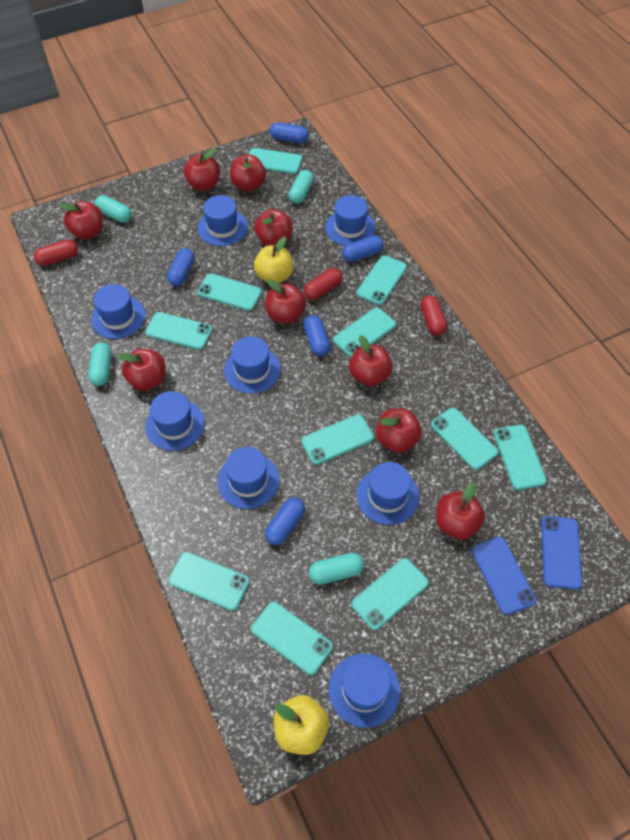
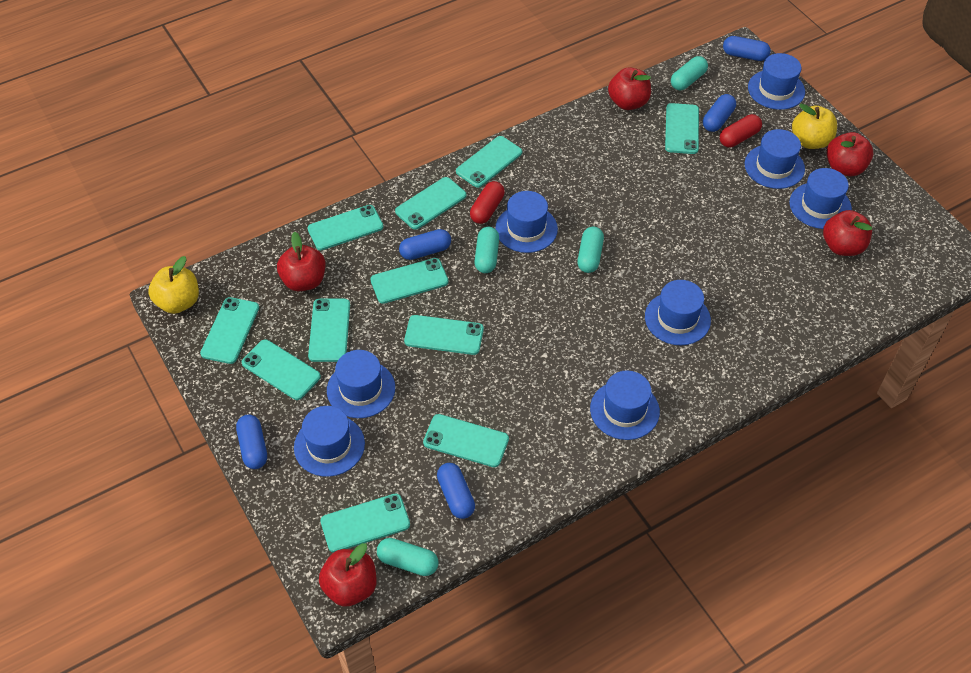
blue phone: 2 -> 0
red apple: 9 -> 5
red capsule: 3 -> 2

